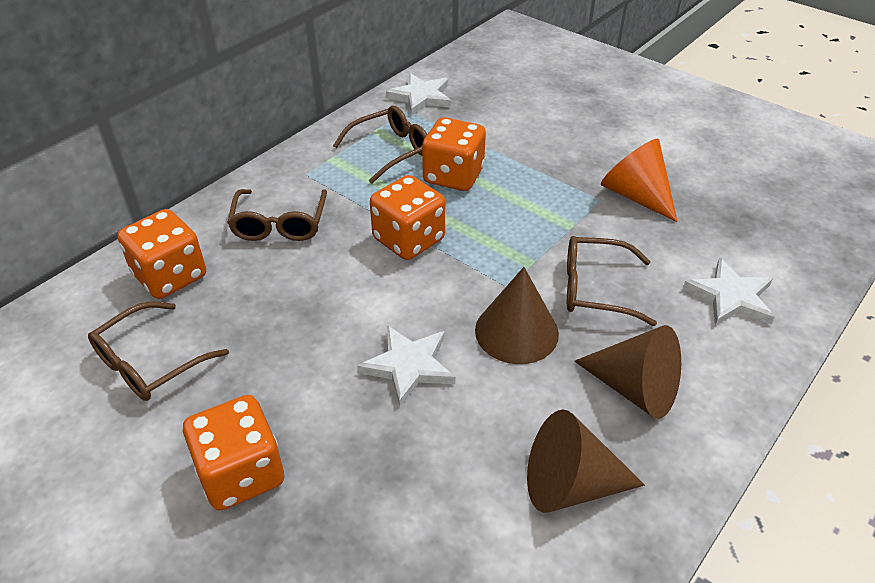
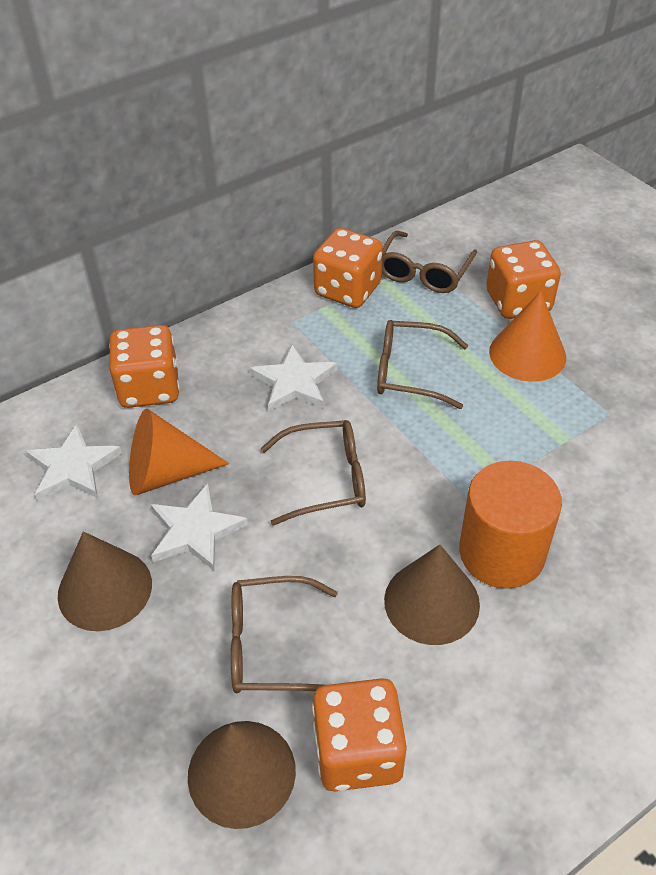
orange cone: 1 -> 2
orange cylinder: 0 -> 1

